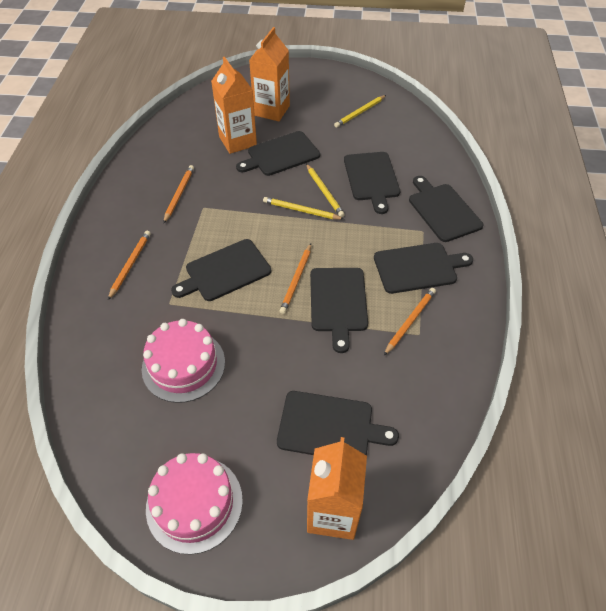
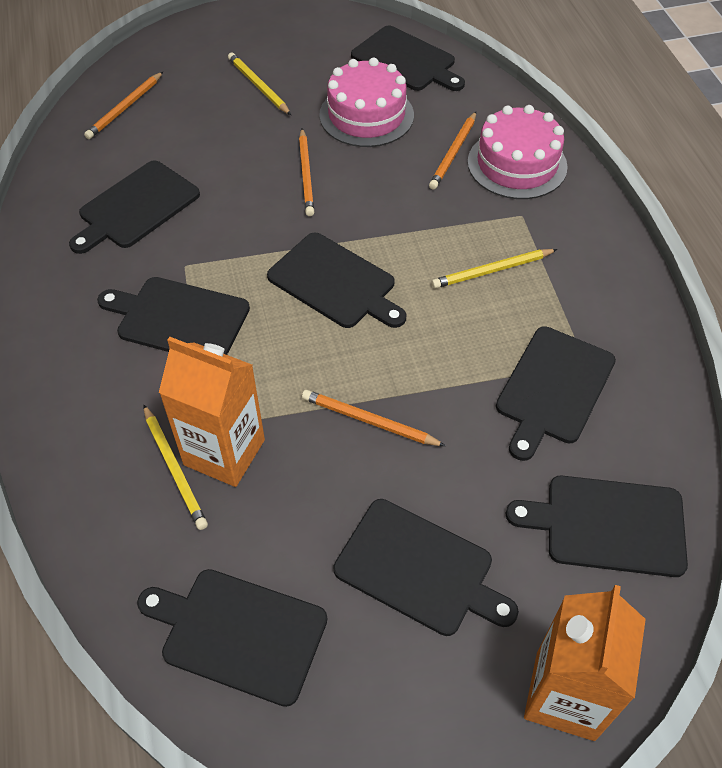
black cutting board: 7 -> 8
orange carton: 3 -> 2

